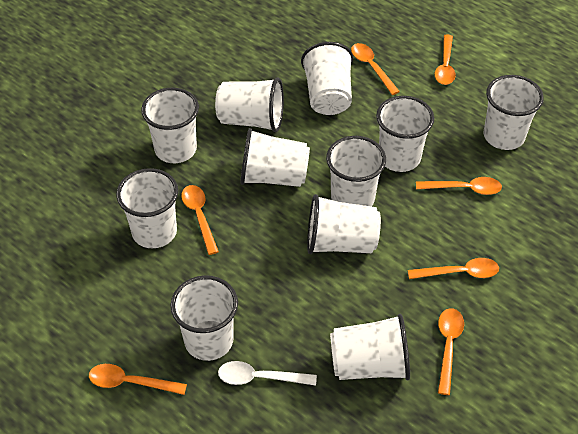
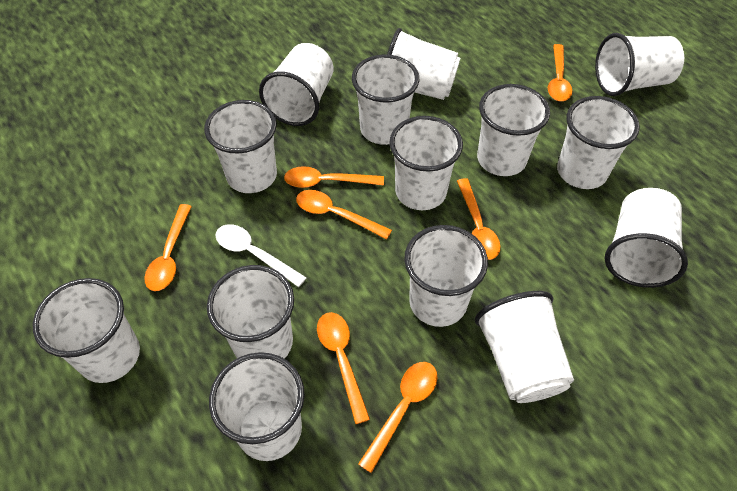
white cup: 11 -> 14

